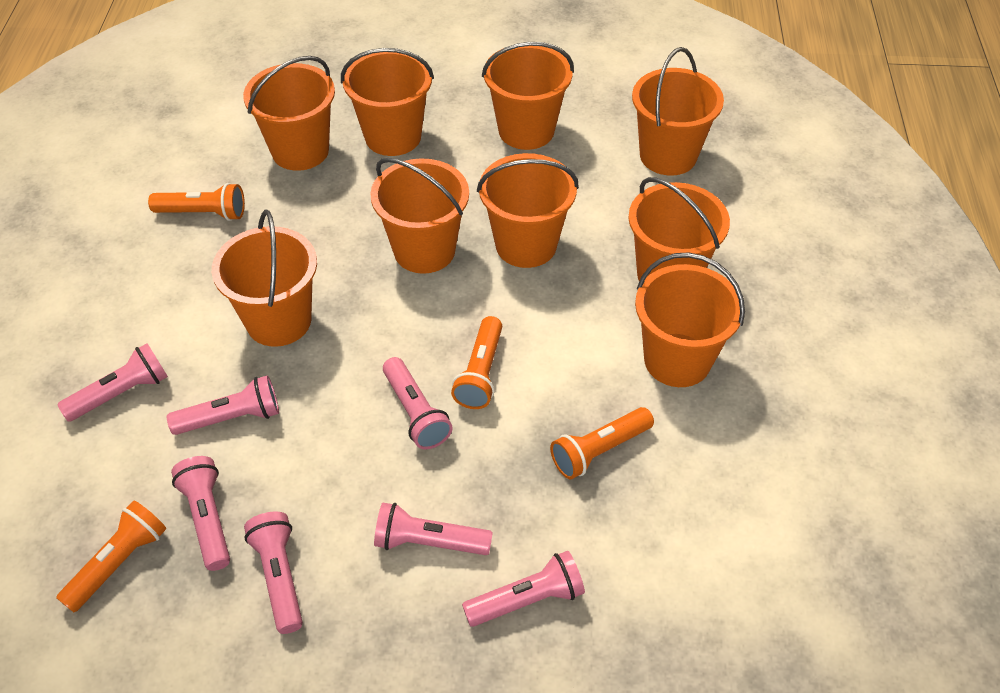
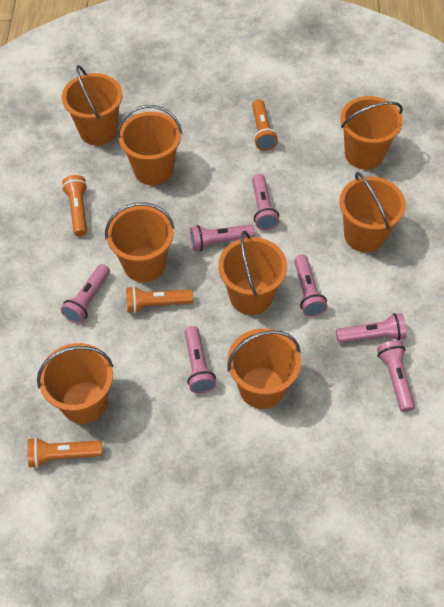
orange bucket: 9 -> 8

